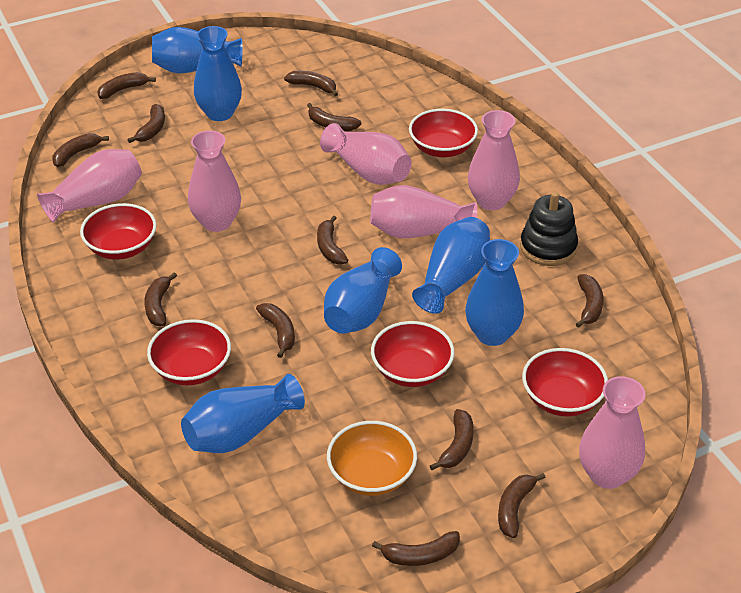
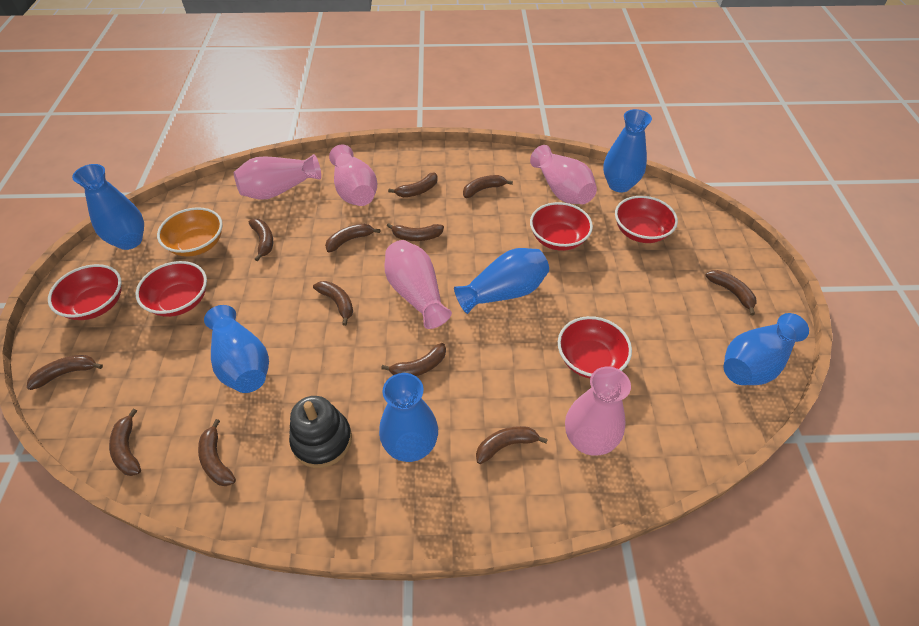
pink vase: 6 -> 5

